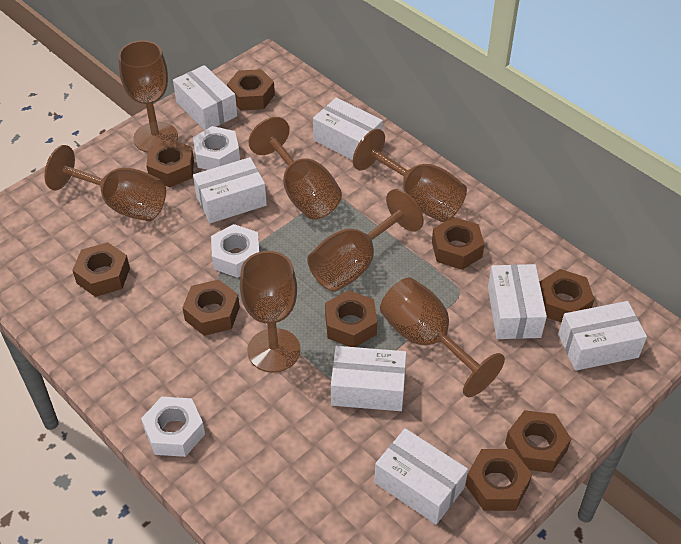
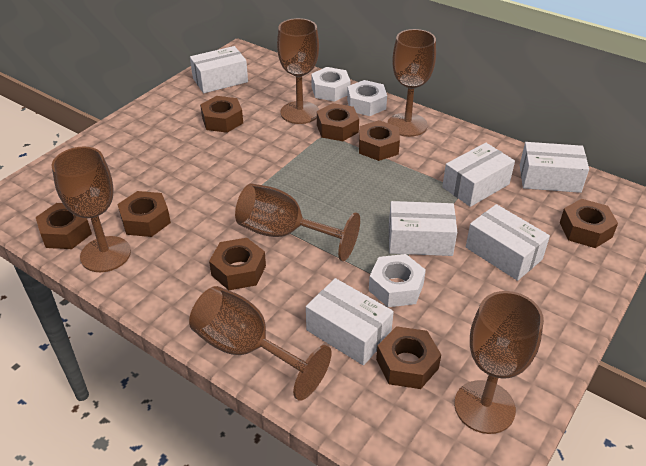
brown goblet: 7 -> 6
brown nut: 9 -> 8
white box: 7 -> 6

